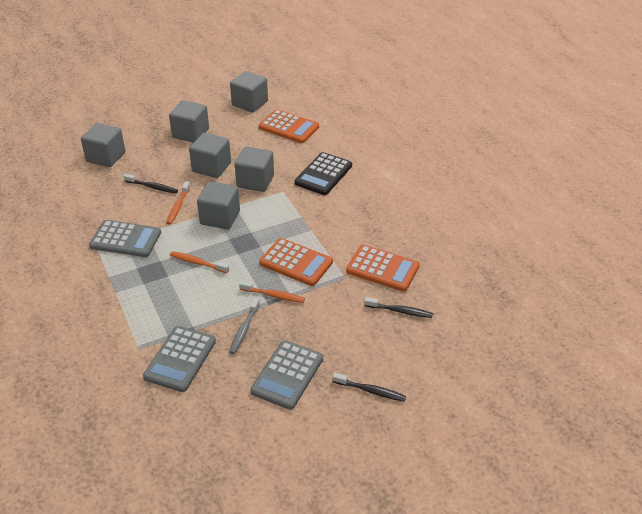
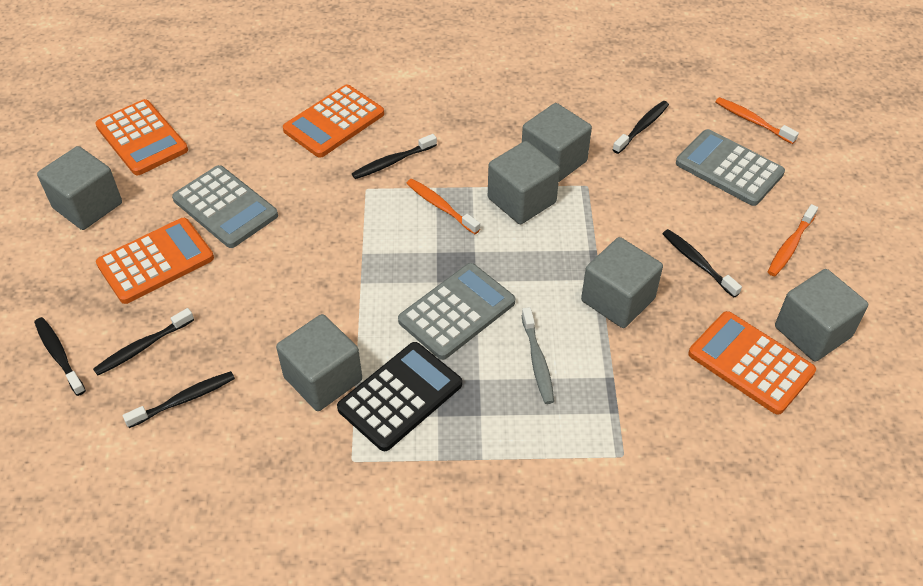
black toothbrush: 3 -> 6
orange calculator: 3 -> 4

